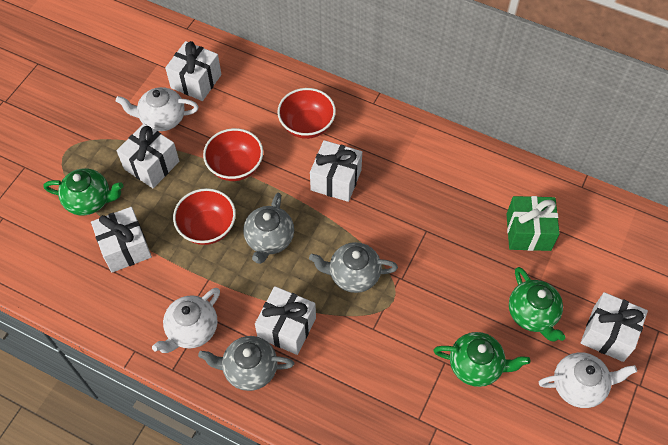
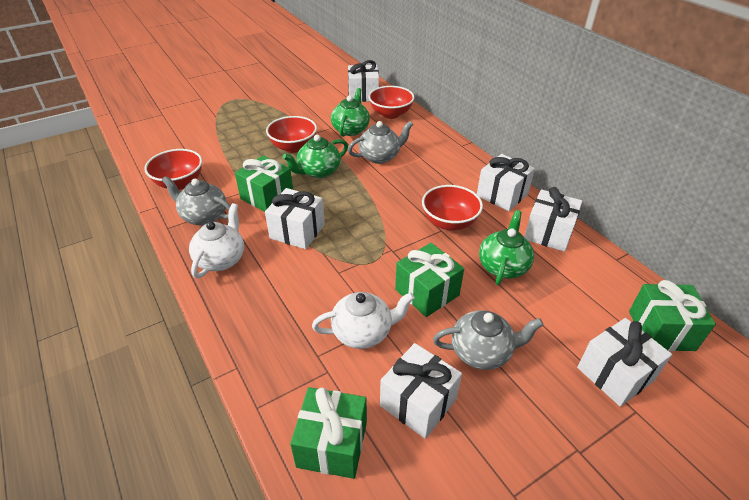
green gift: 1 -> 4
red bowl: 3 -> 4
white teapot: 3 -> 2

